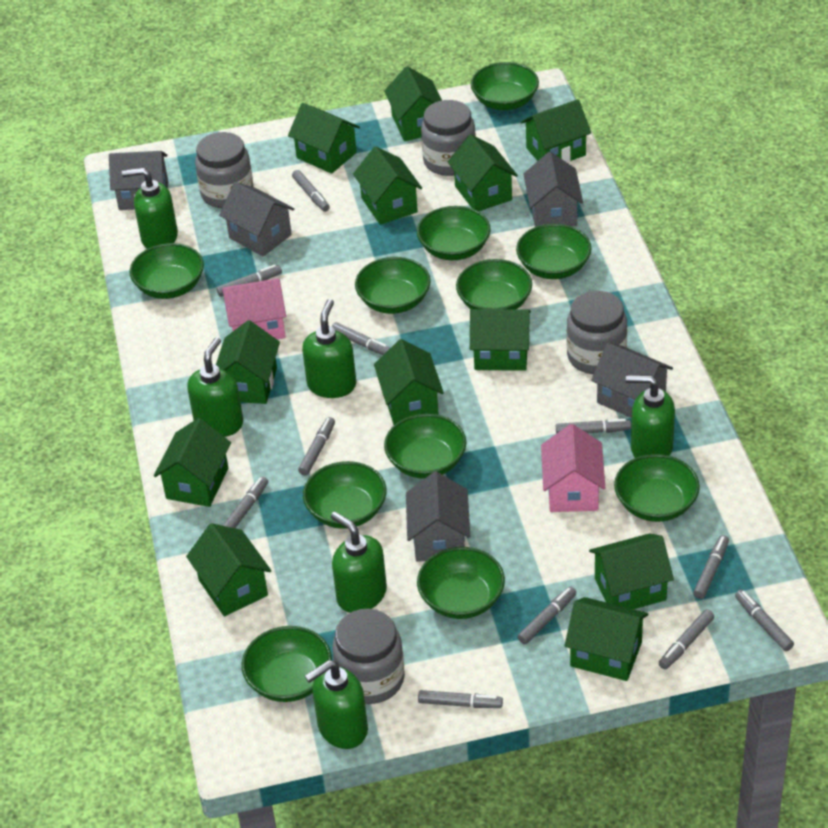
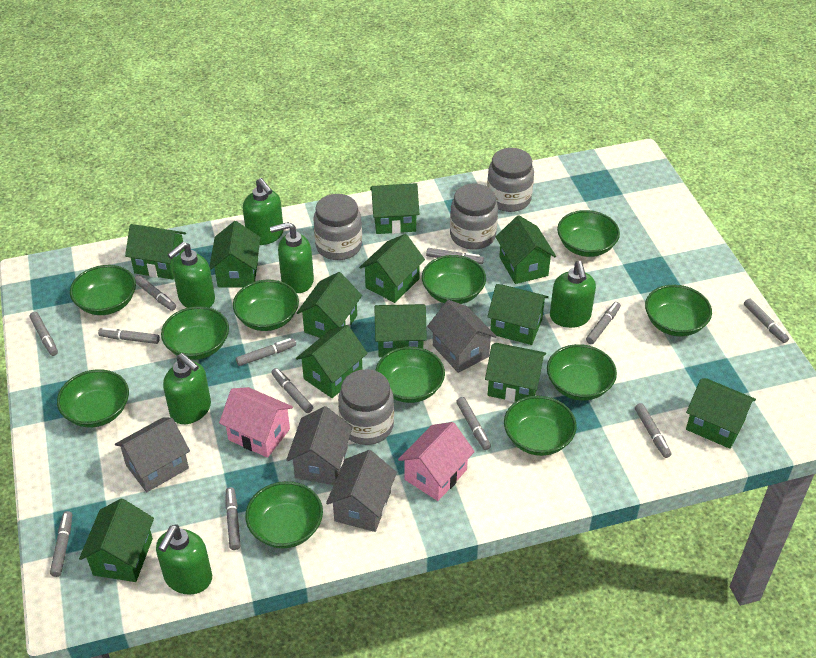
grey house: 5 -> 4
grey marker: 11 -> 12

